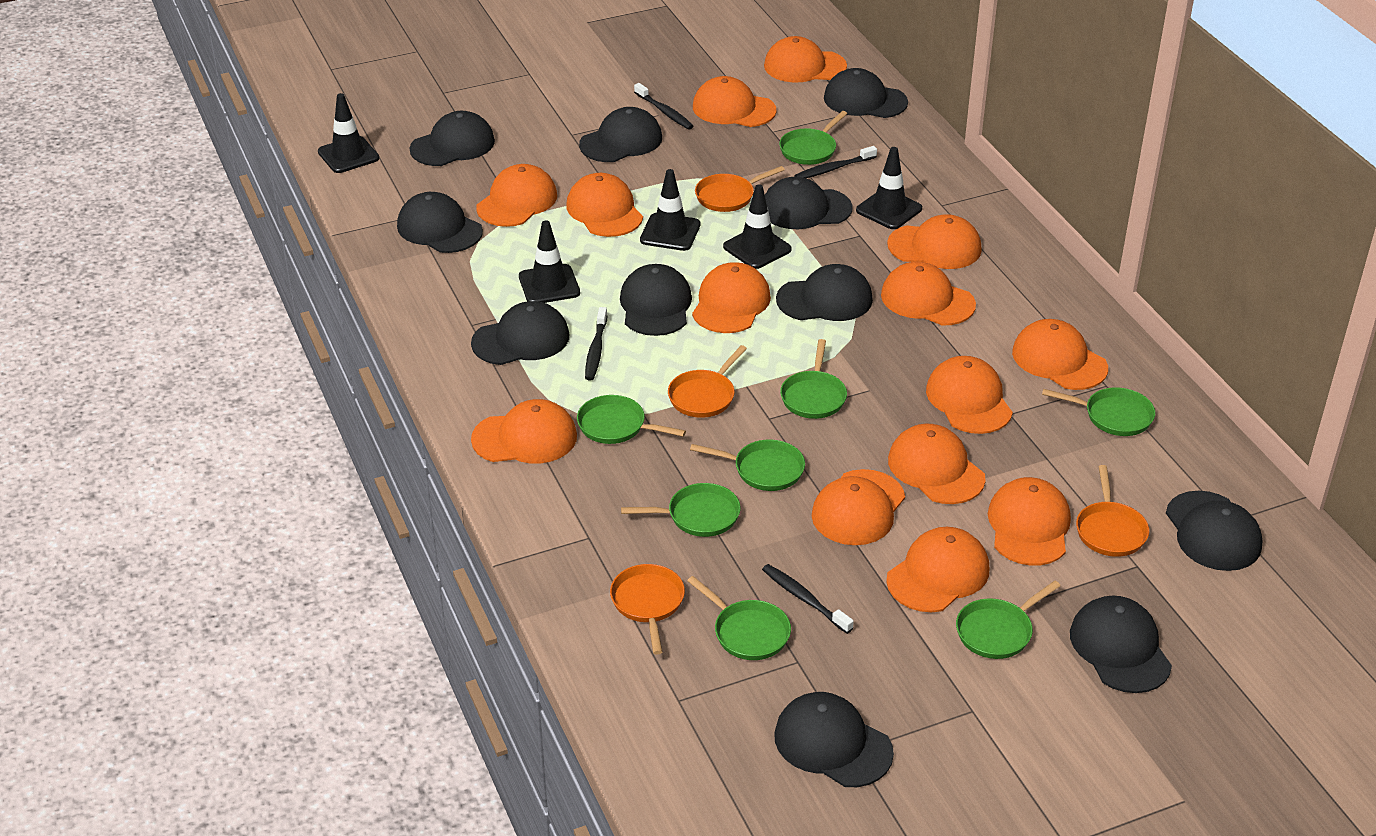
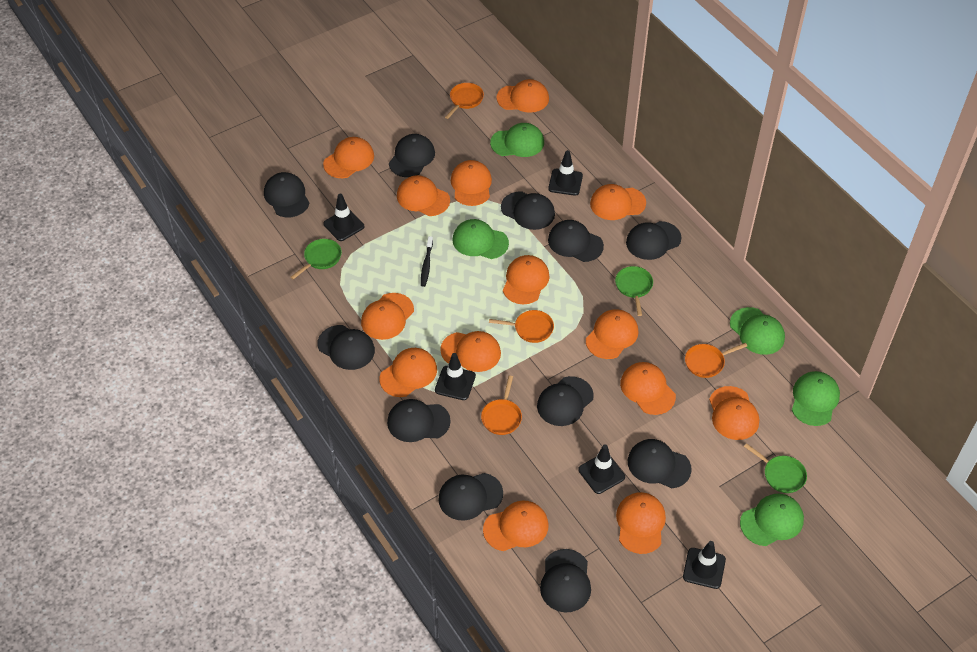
black toothbrush: 4 -> 1
green cap: 0 -> 5
green pan: 8 -> 3

